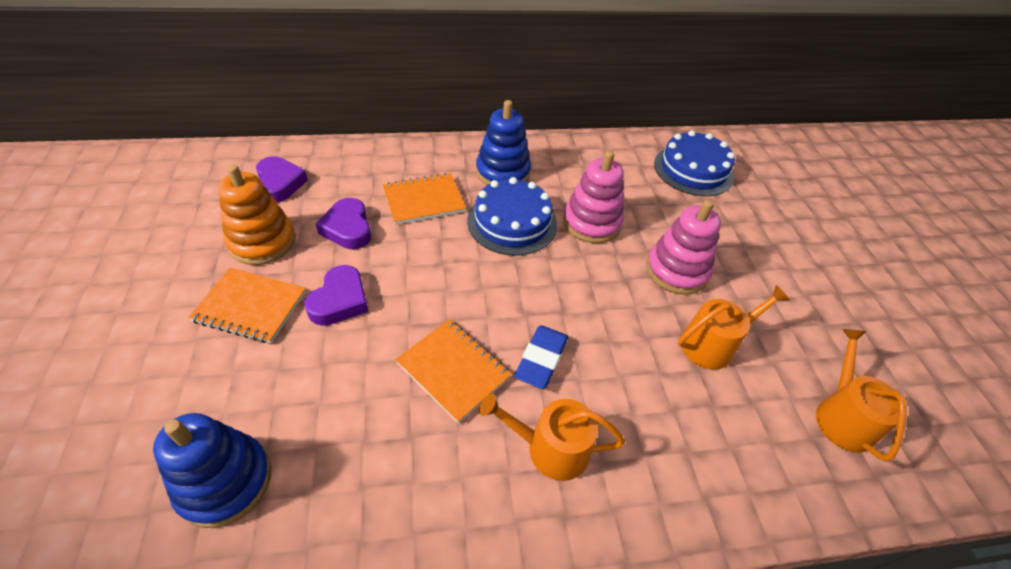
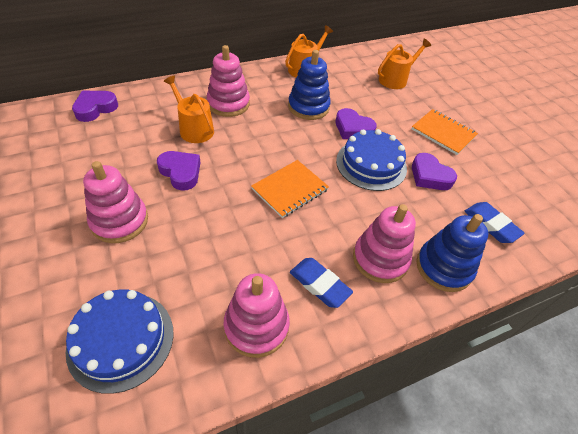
blue eraser: 1 -> 2
orange notebook: 3 -> 2
orange stacking toy: 1 -> 0
pink stacking toy: 2 -> 4
purple heart: 3 -> 4

